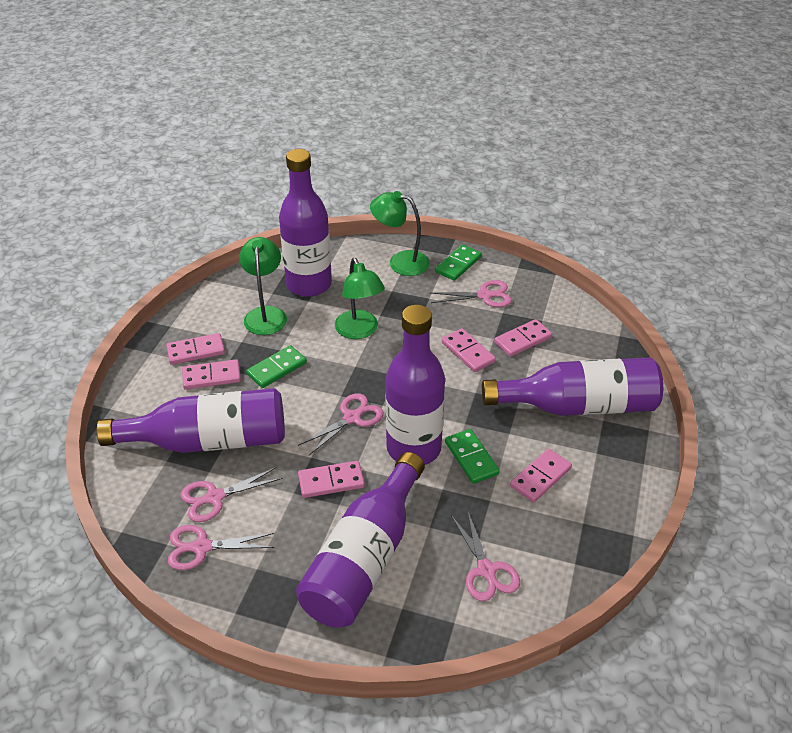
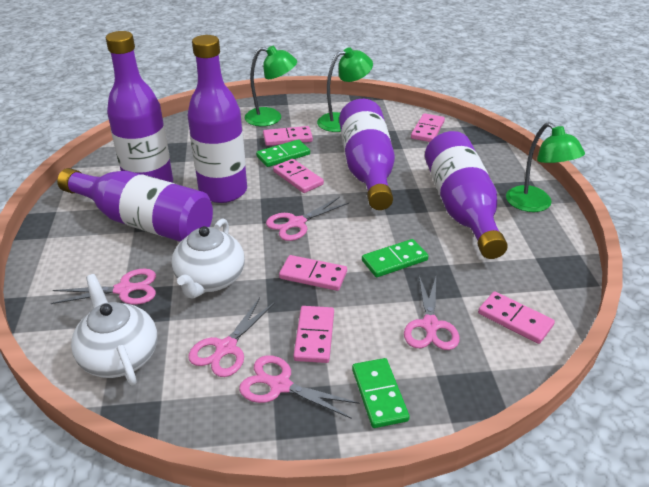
white teapot: 0 -> 2

